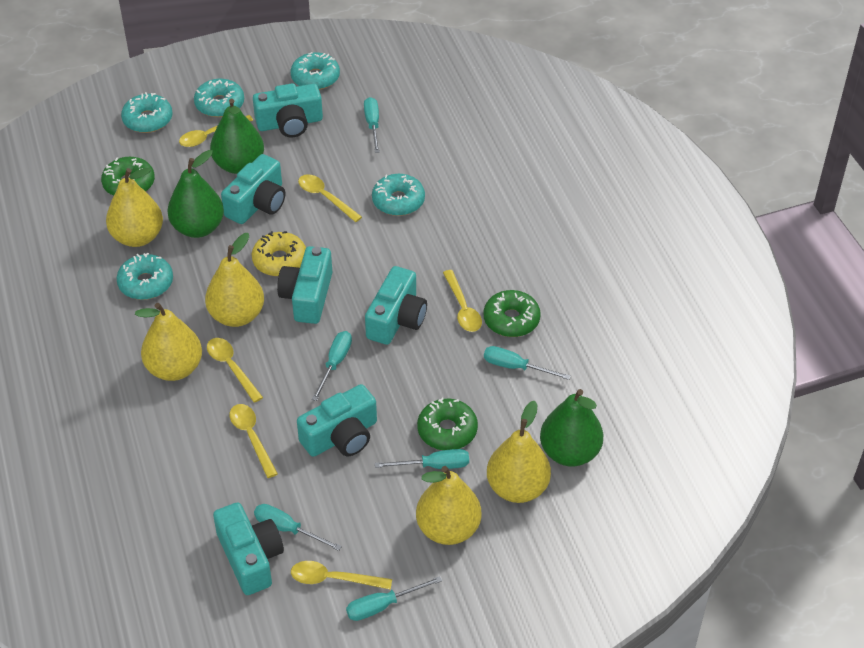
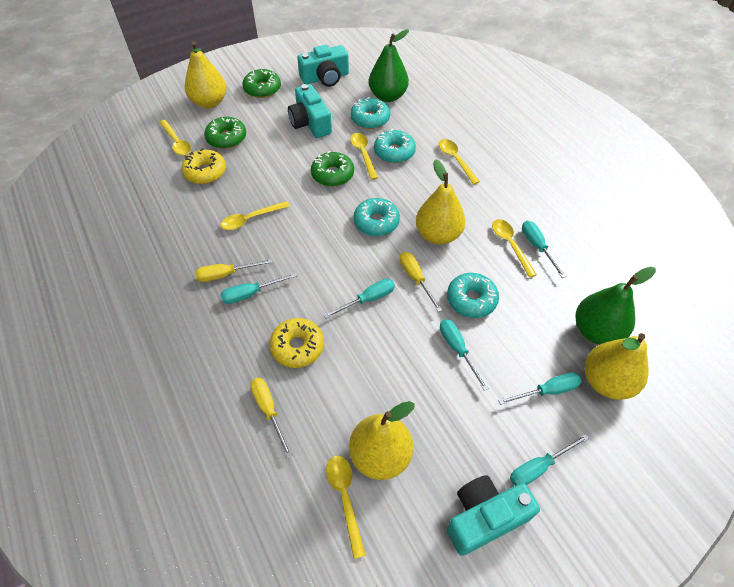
green pear: 3 -> 2
turquoise camera: 6 -> 3
turquoise donut: 5 -> 4
yellow donut: 1 -> 2
yellow pear: 5 -> 4
yellow screwdriver: 0 -> 3

